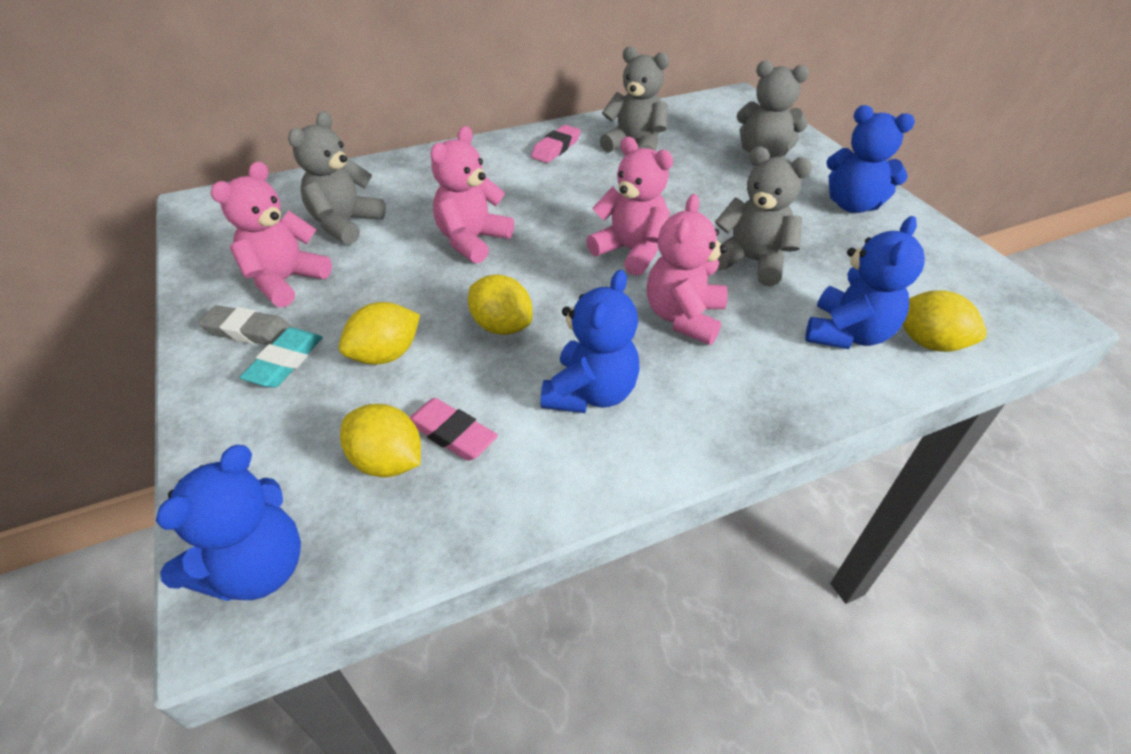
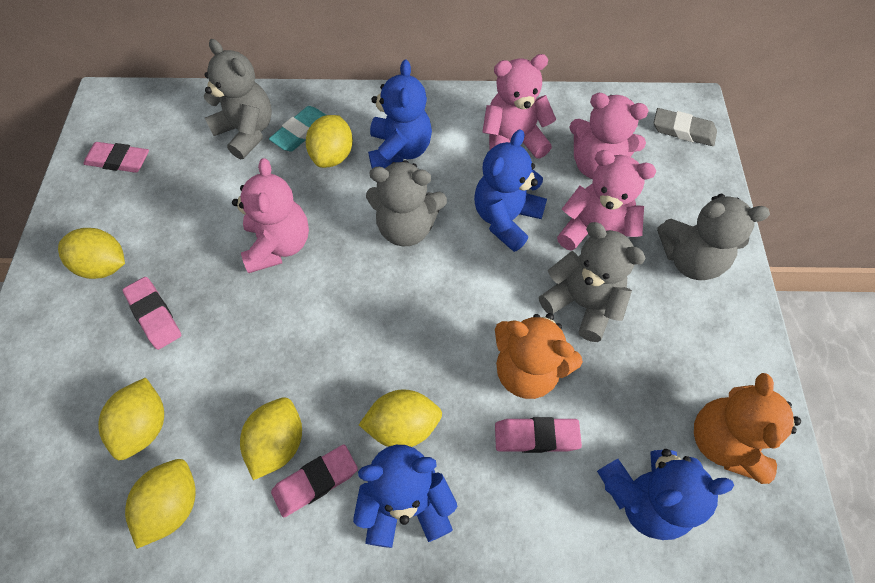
orange teddy bear: 0 -> 2
pink eraser: 2 -> 4
yellow lemon: 4 -> 6

